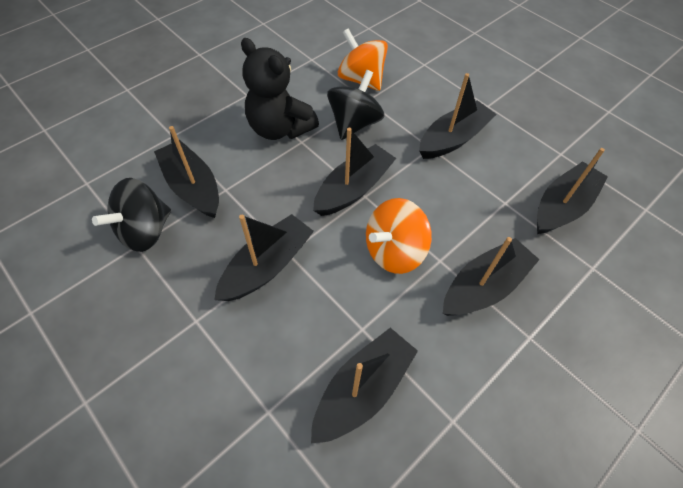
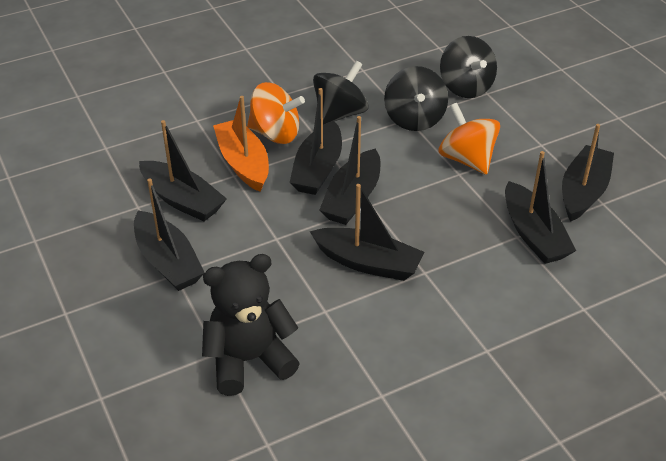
black spinning top: 2 -> 3
orange boat: 0 -> 1

